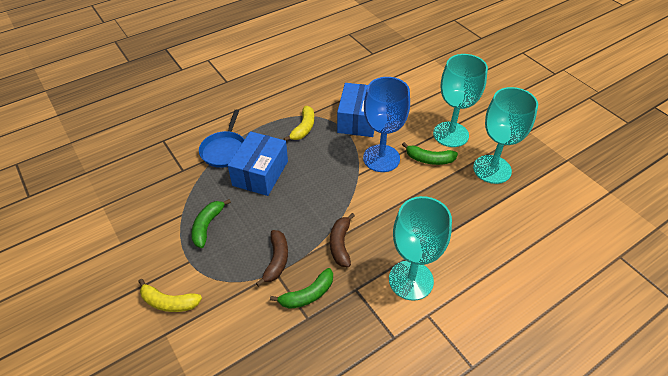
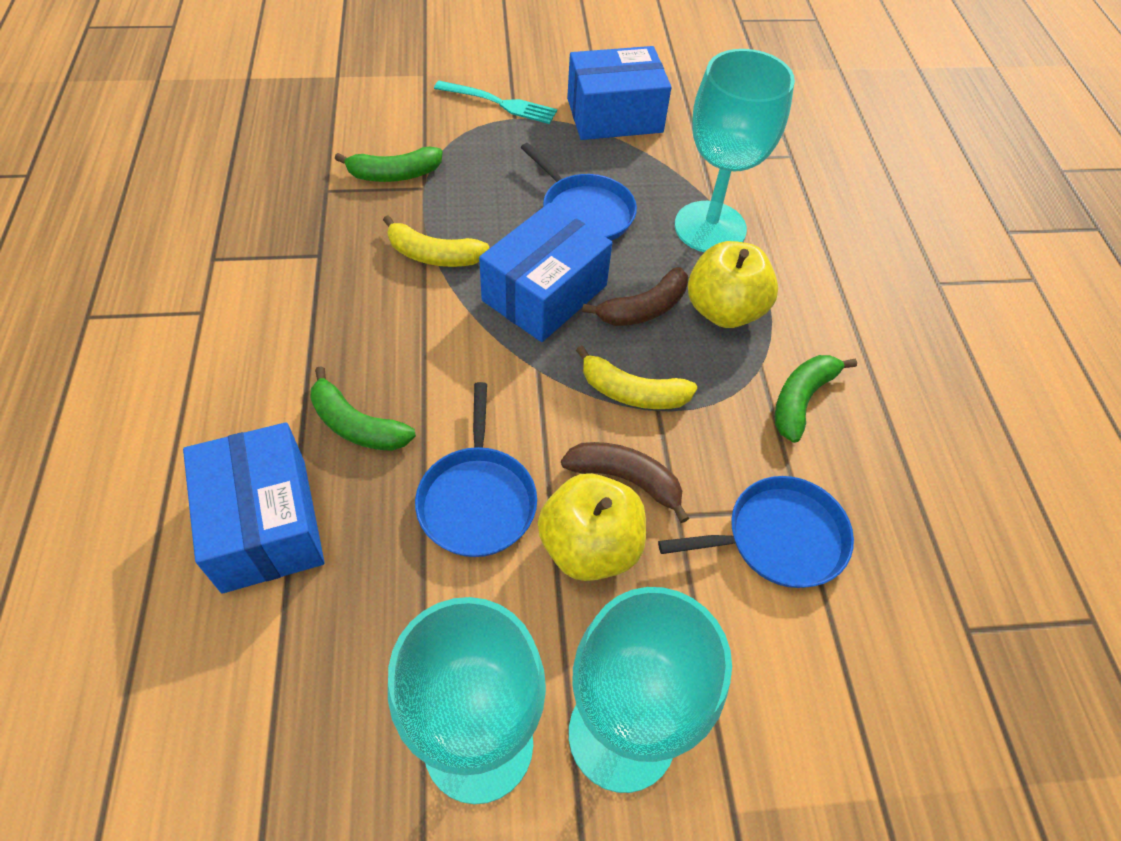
blue box: 2 -> 3
blue goblet: 1 -> 0
blue pan: 1 -> 3
turquoise fork: 0 -> 1
yellow apple: 0 -> 2

